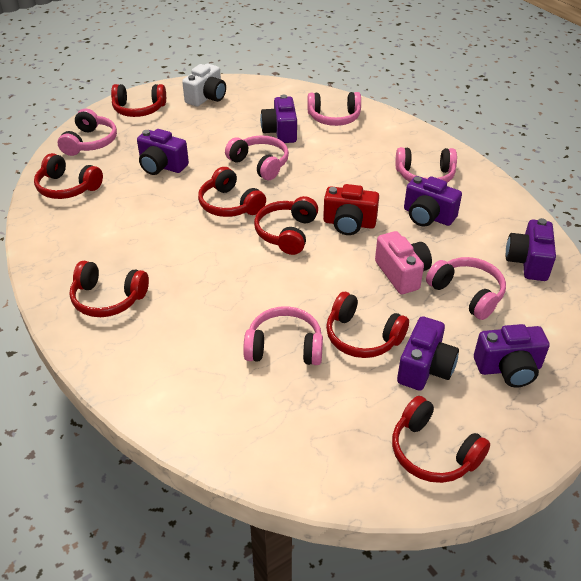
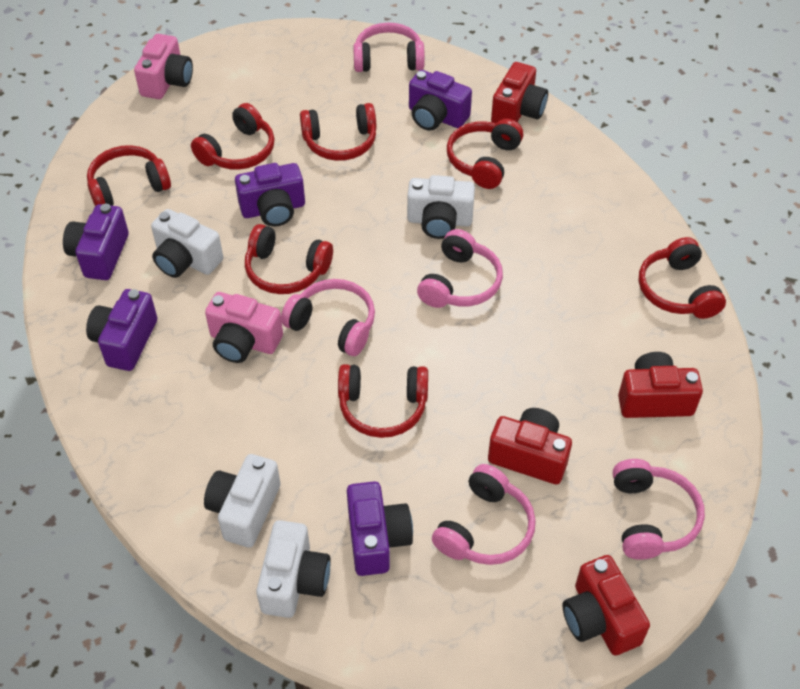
pink camera: 1 -> 2
pink headphones: 6 -> 5
purple camera: 6 -> 5
red camera: 1 -> 4
white camera: 1 -> 4

